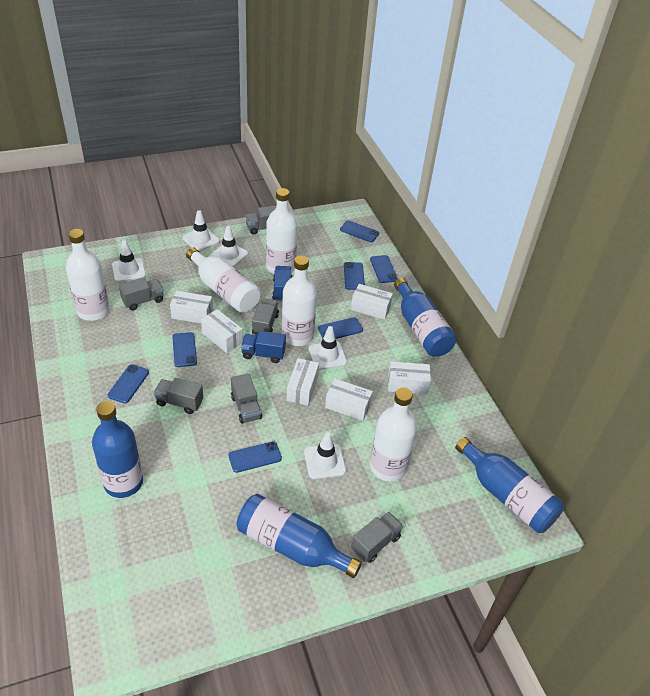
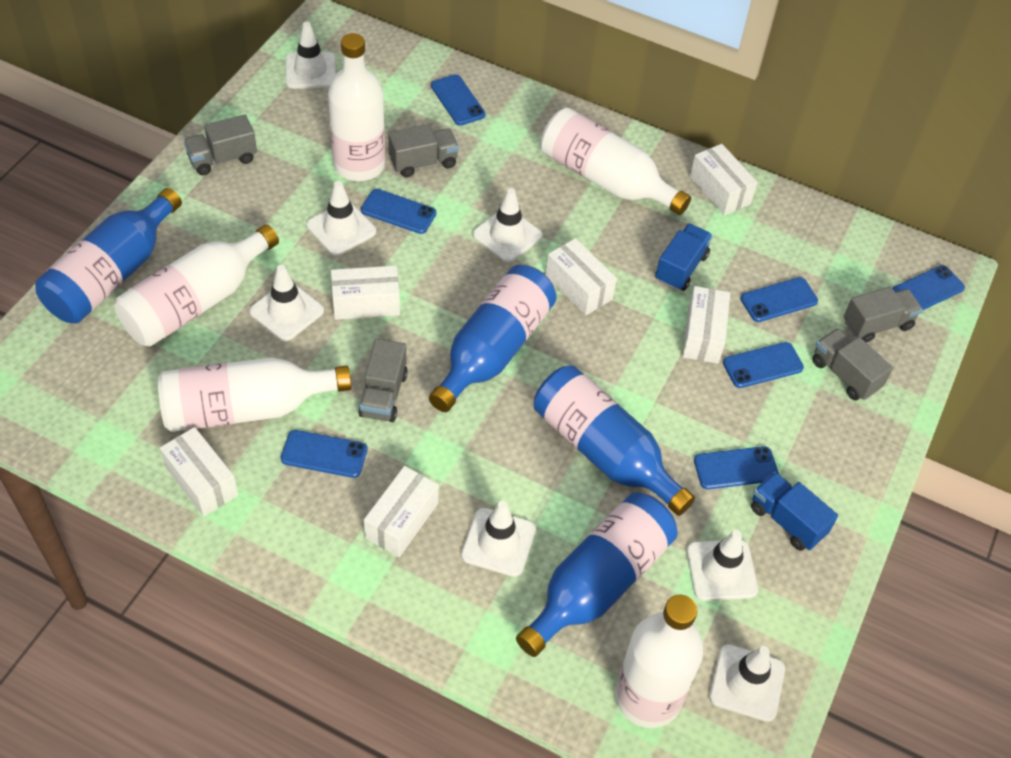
grey truck: 6 -> 5
white traffic cone: 5 -> 7

